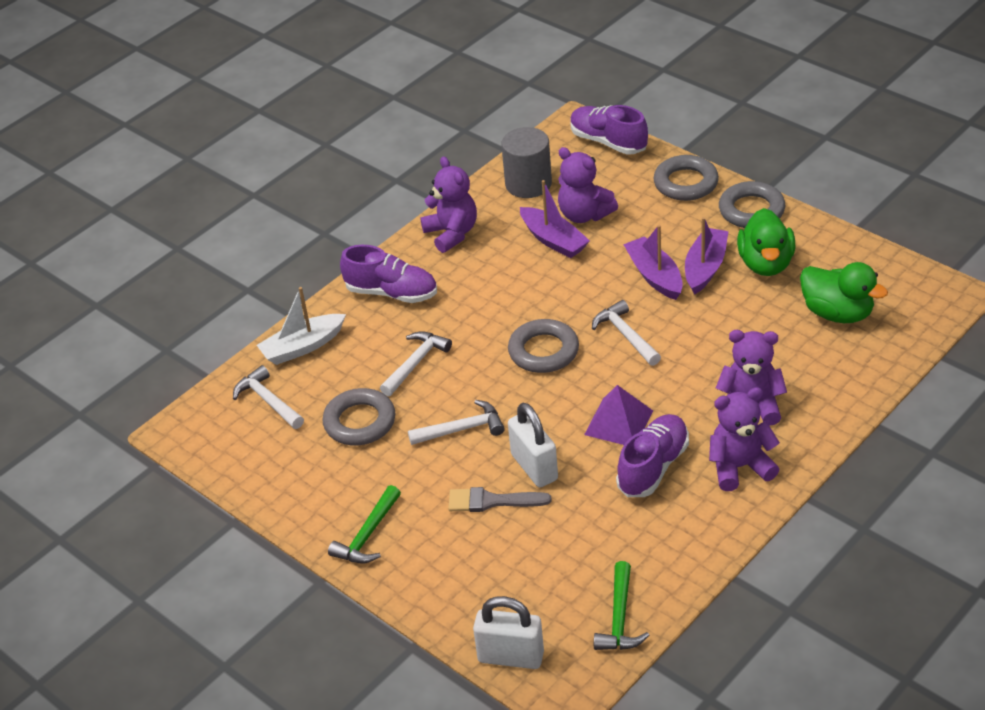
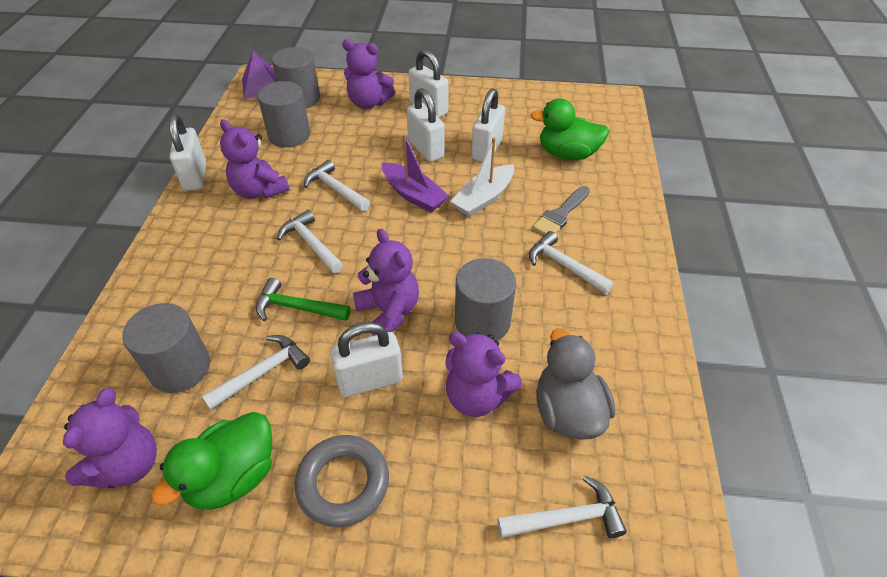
green hammer: 2 -> 1
grey cylinder: 1 -> 4
grey duck: 0 -> 1
grey ring: 4 -> 1
purple boat: 3 -> 1
purple shoe: 3 -> 0
purple teddy bear: 4 -> 5
white hammer: 4 -> 5
white padlock: 2 -> 5

